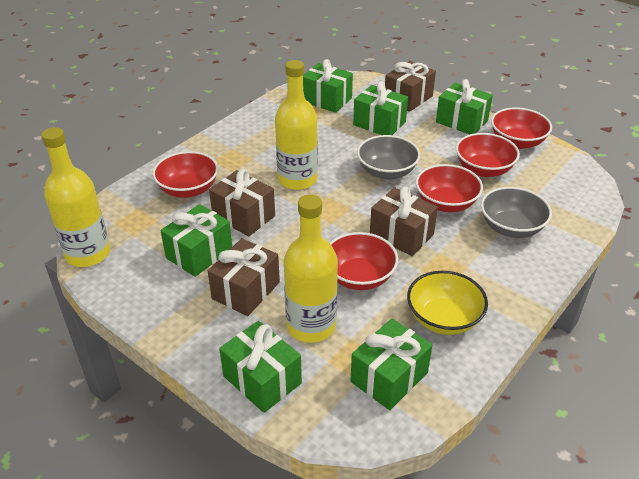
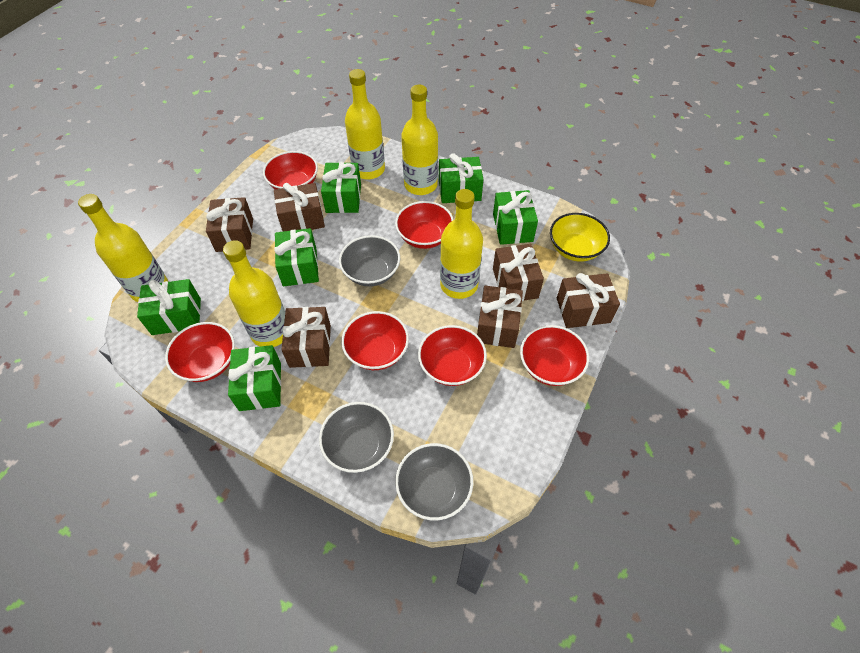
brown gift: 4 -> 6
grey bowl: 2 -> 3
red bowl: 5 -> 6
yellow bottle: 3 -> 5

